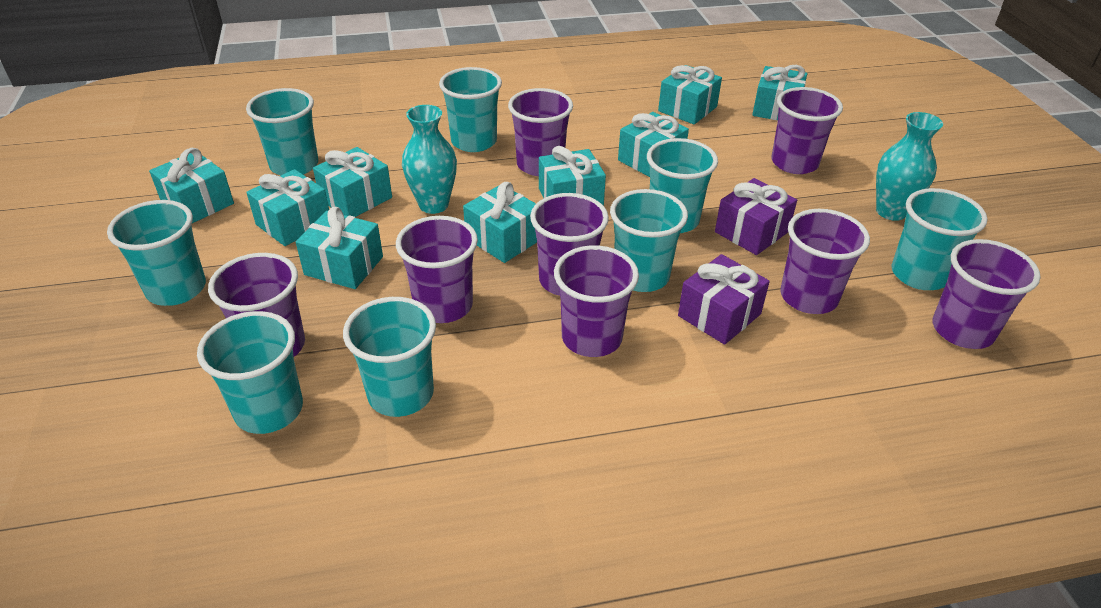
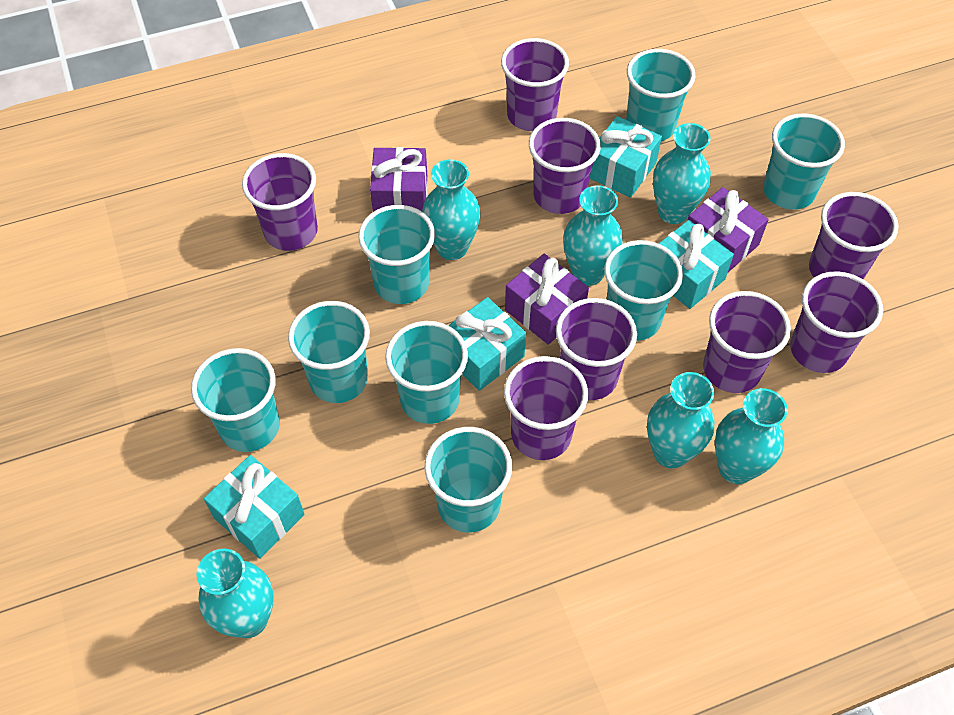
purple gift: 2 -> 3
turquoise gift: 9 -> 4
turquoise vase: 2 -> 6

